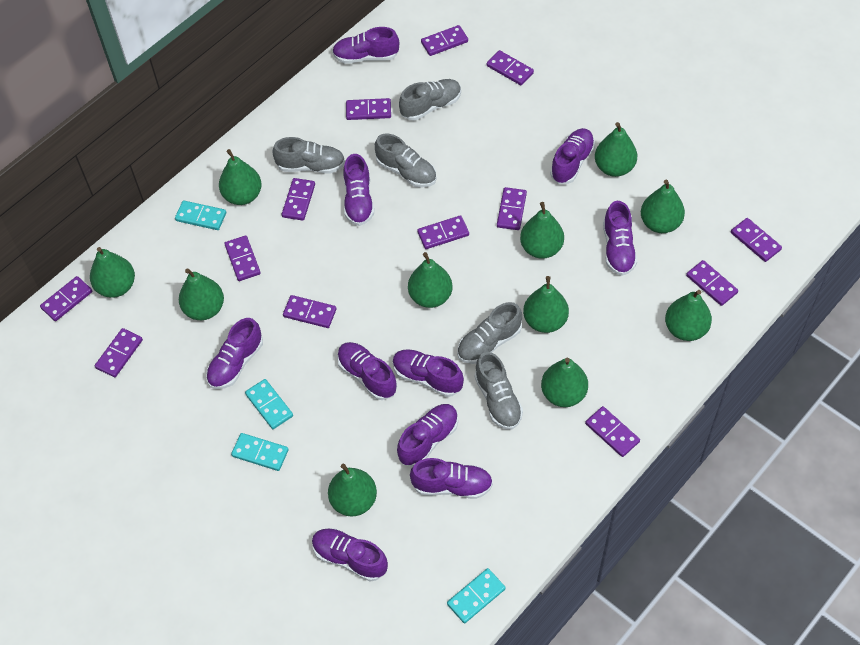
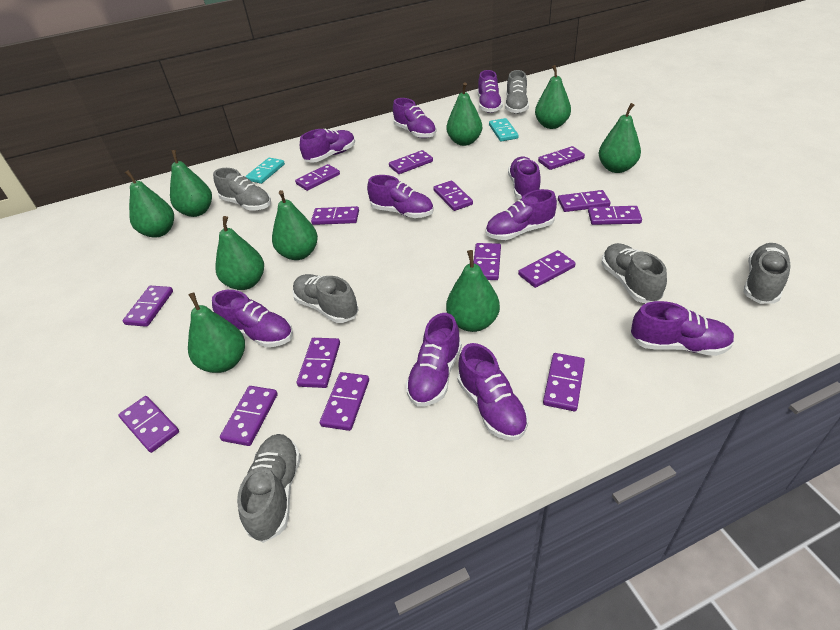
green pear: 11 -> 9
grey shoe: 5 -> 6
purple domino: 13 -> 15
turquoise domino: 4 -> 2

